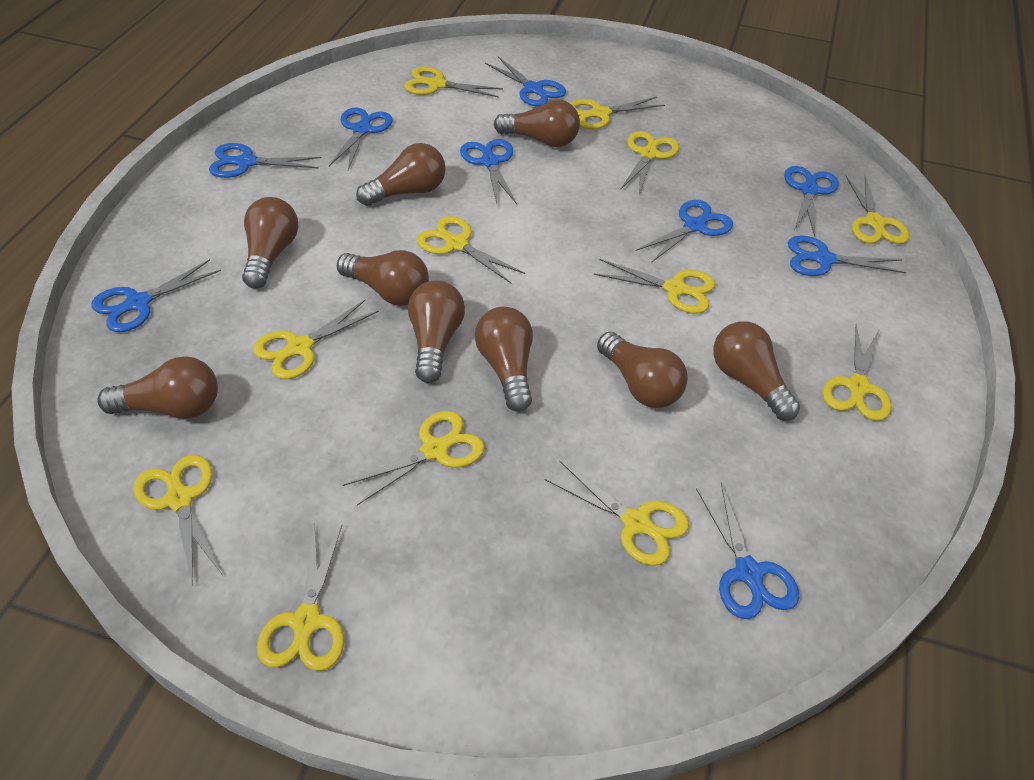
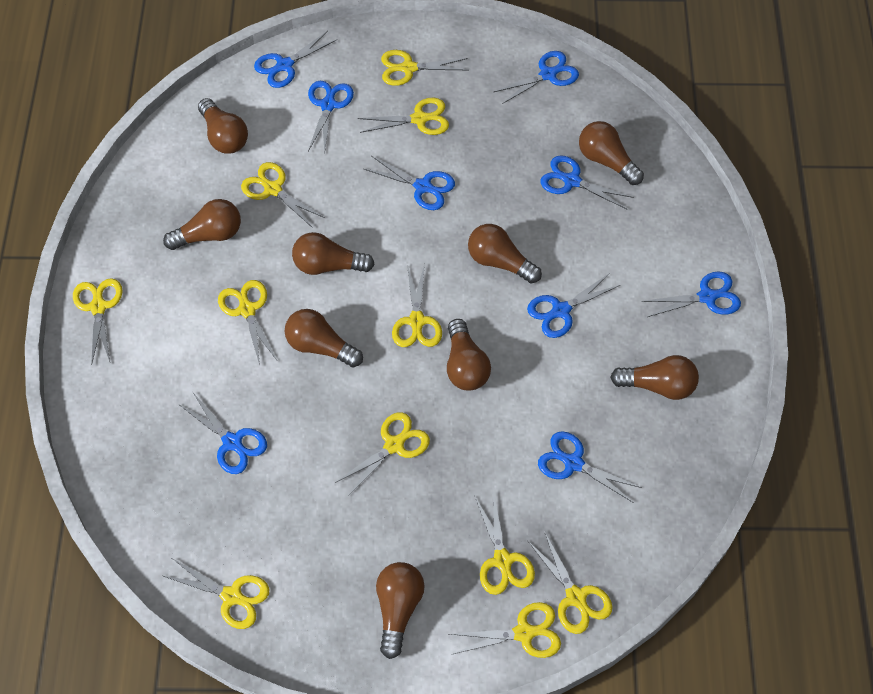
yellow scissors: 12 -> 11

